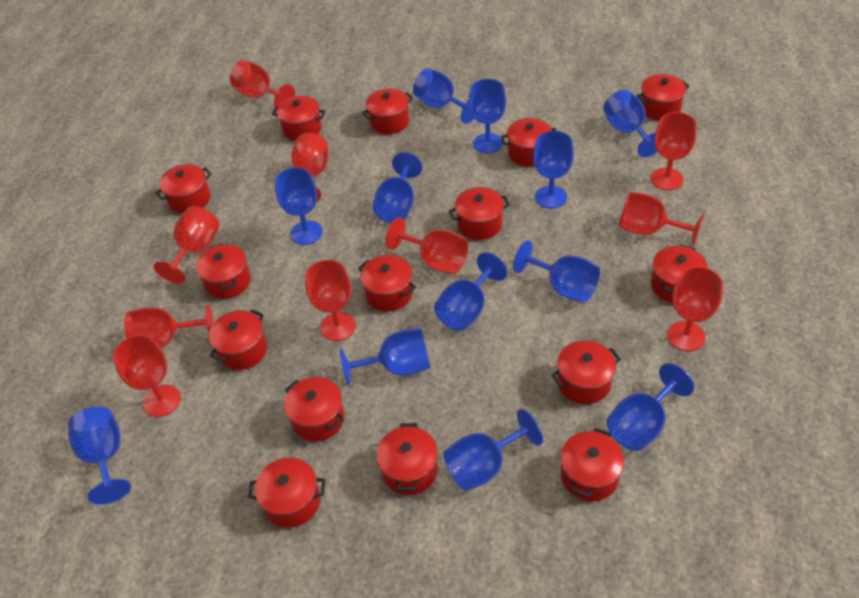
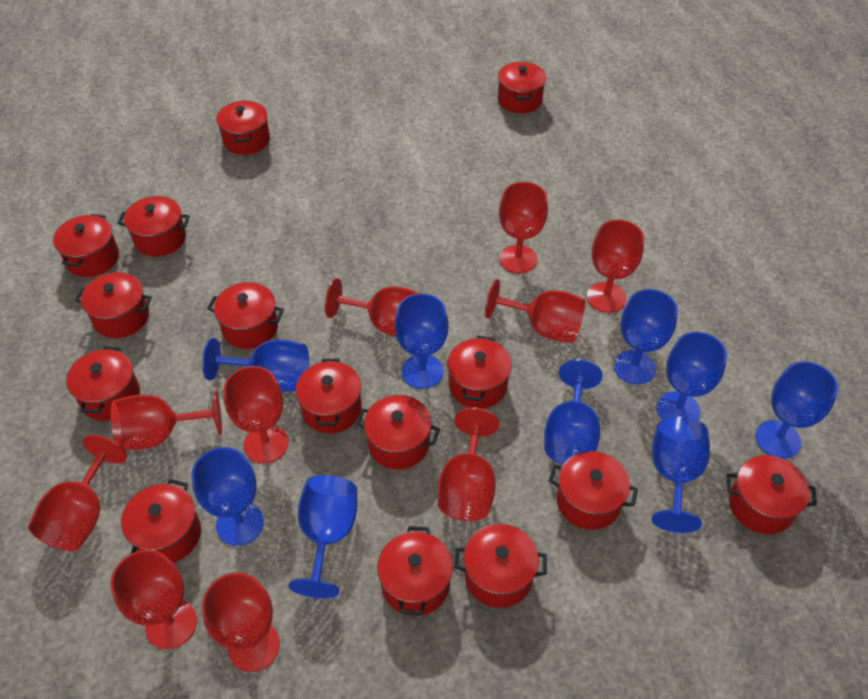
blue goblet: 12 -> 9

